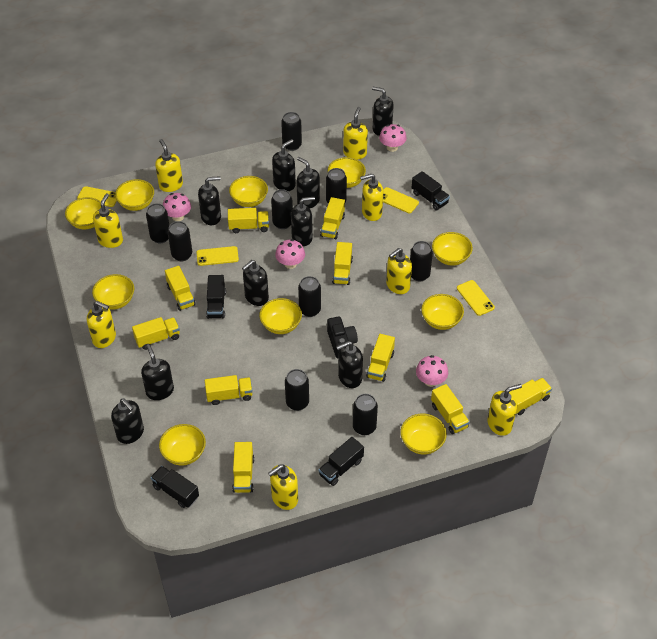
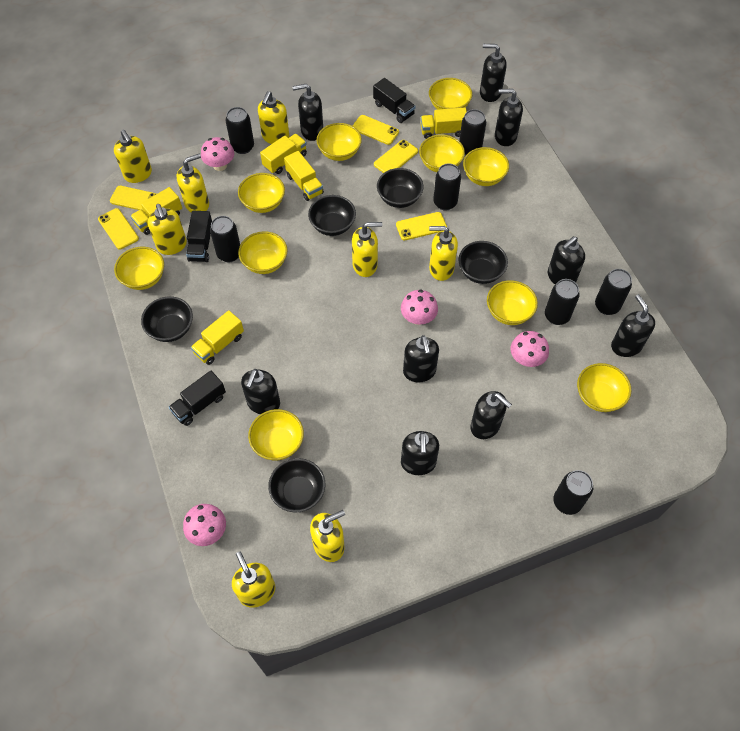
black bowl: 0 -> 5
black camera: 1 -> 0
black can: 9 -> 7
black truck: 4 -> 3
yellow phone: 4 -> 5
yellow truck: 10 -> 5

